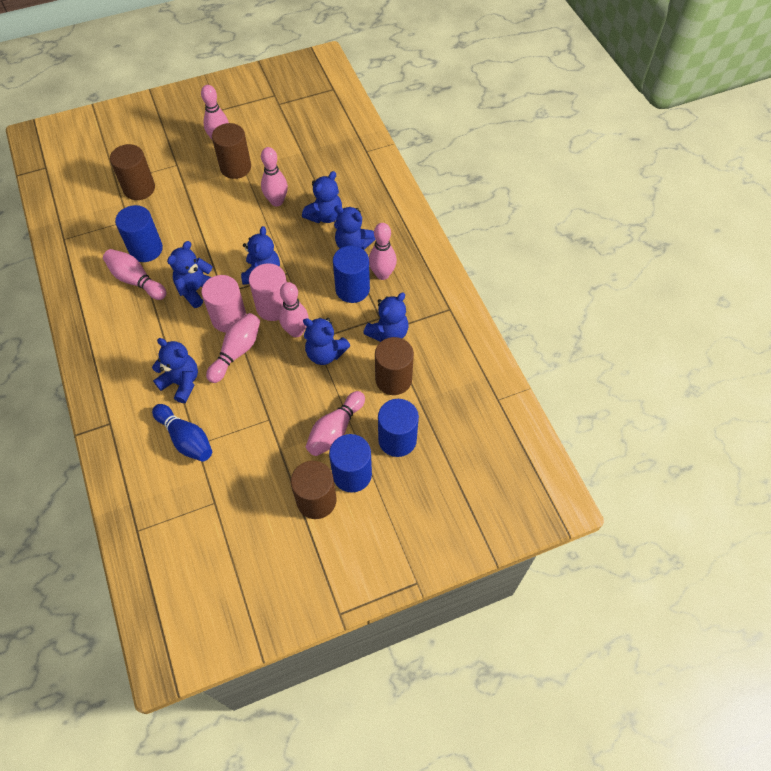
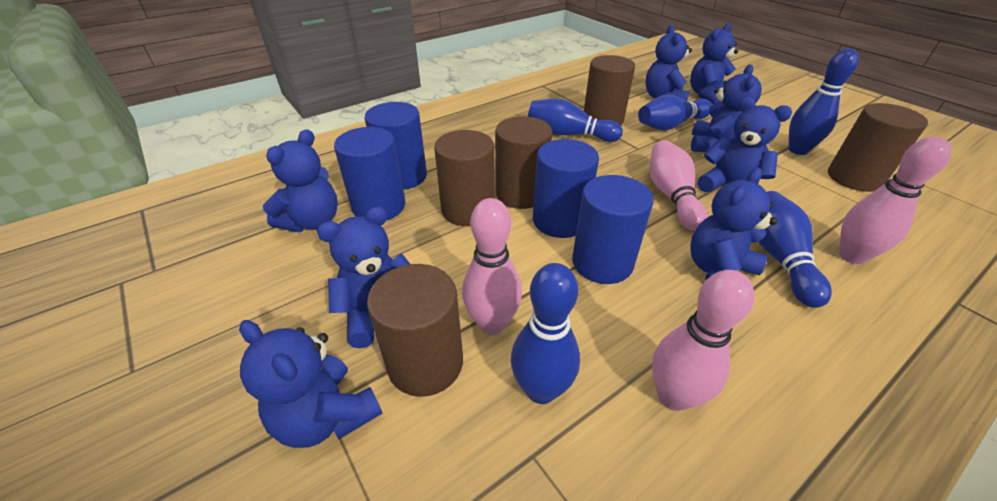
blue bowling pin: 1 -> 5
blue teddy bear: 7 -> 8
brown cylinder: 4 -> 5
pink bowling pin: 7 -> 4
pink cylinder: 2 -> 0

